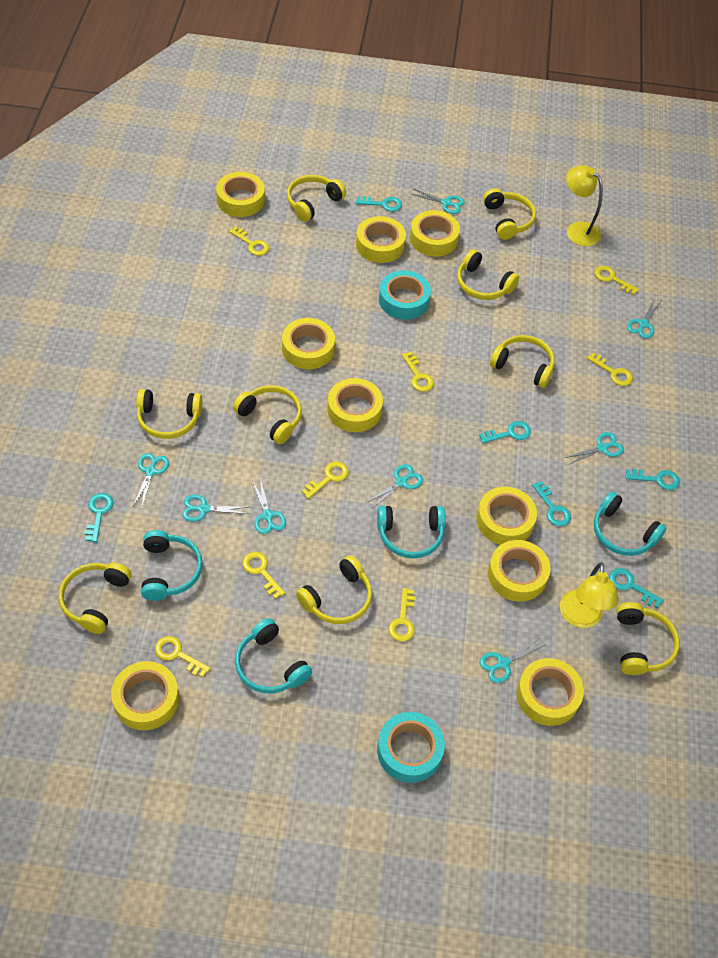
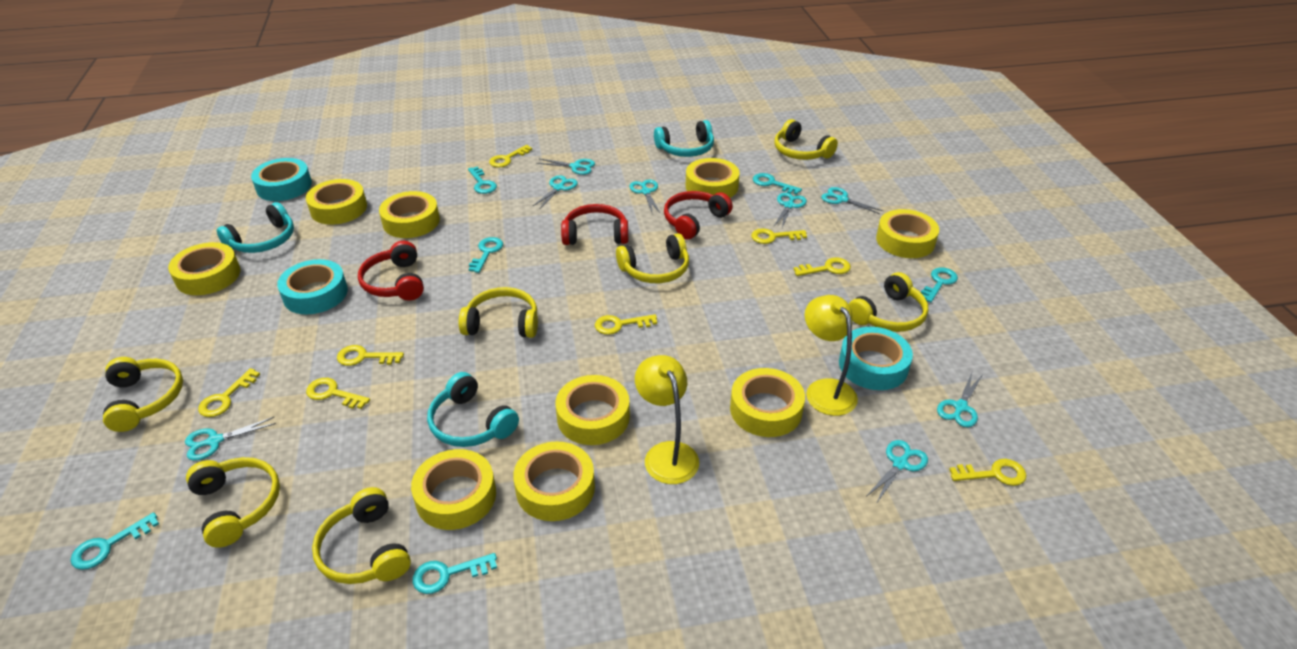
red headphones: 0 -> 3
turquoise headphones: 4 -> 3
turquoise tape: 2 -> 3
yellow headphones: 9 -> 7

